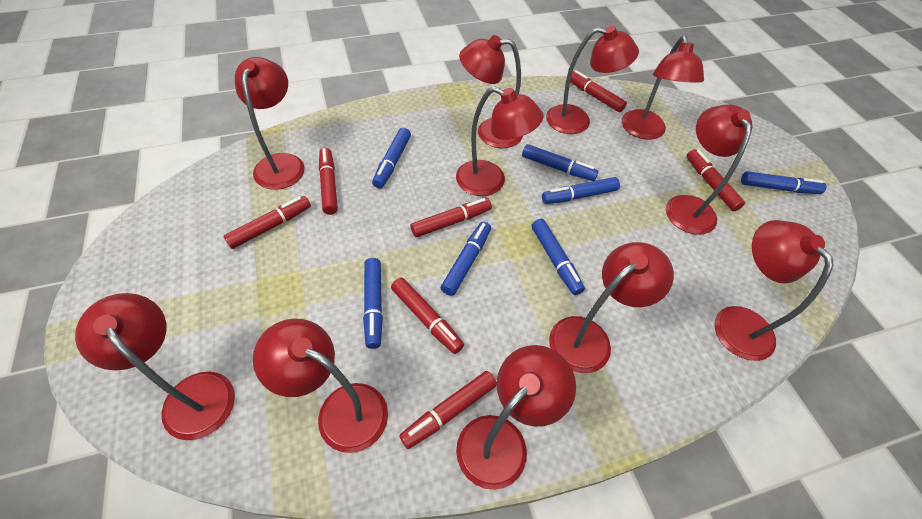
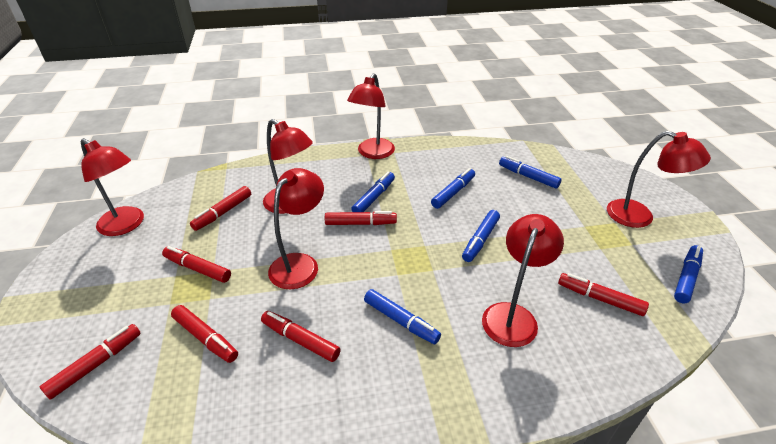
blue marker: 7 -> 6
red lamp: 11 -> 6

